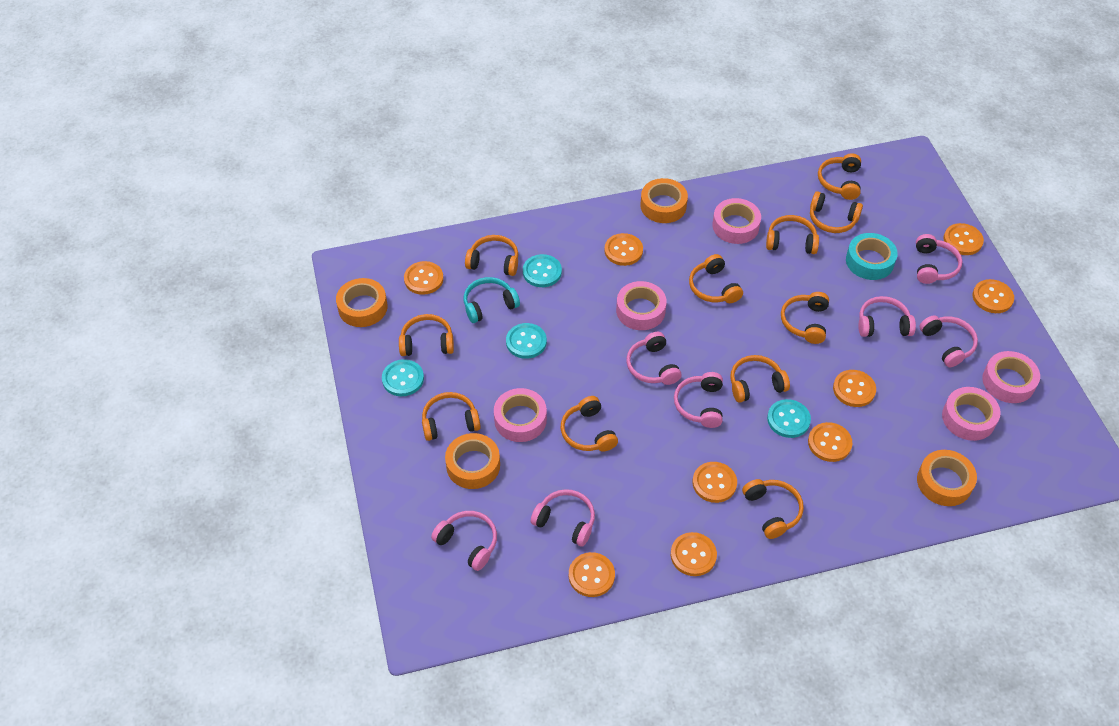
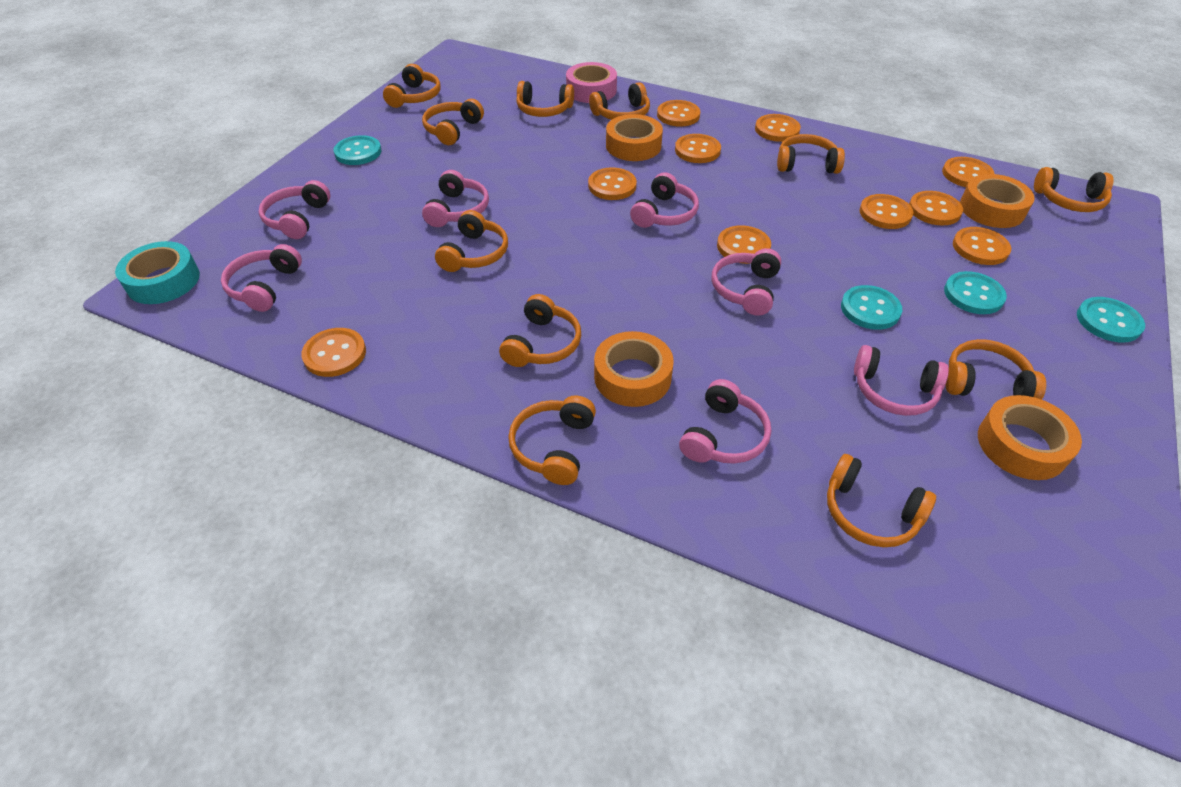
orange button: 9 -> 10
pink tape: 5 -> 1
turquoise headphones: 1 -> 0

